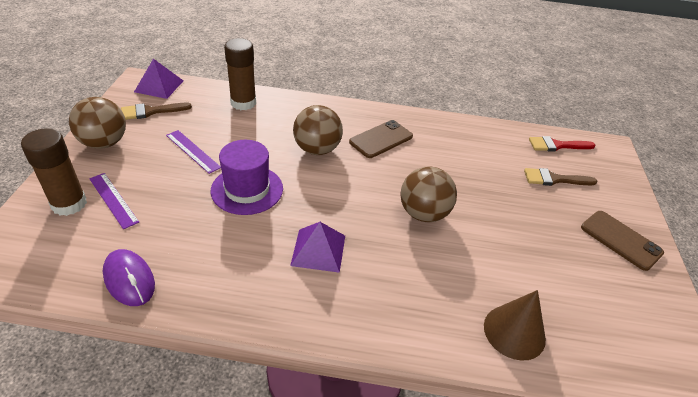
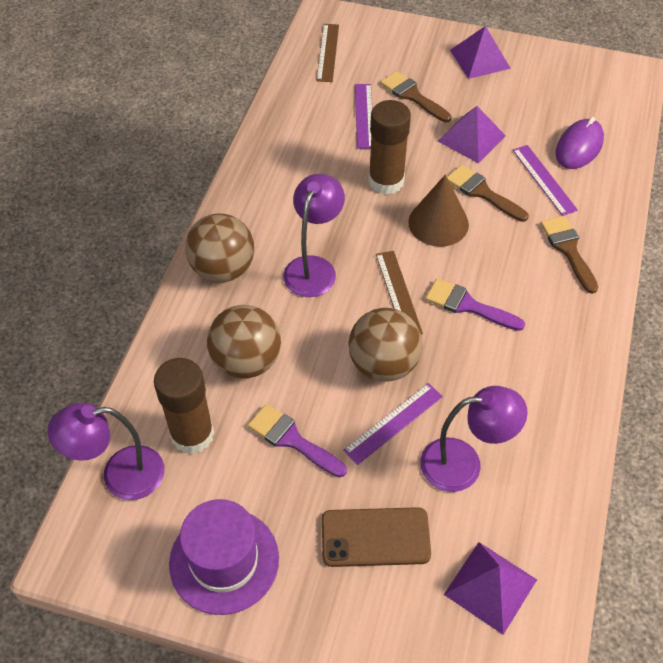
brown brush: 2 -> 3
brown phone: 2 -> 1
brown ruler: 0 -> 2
purple brush: 0 -> 2
purple lamp: 0 -> 3
purple pyramid: 2 -> 3
purple ruler: 2 -> 3
red brush: 1 -> 0

